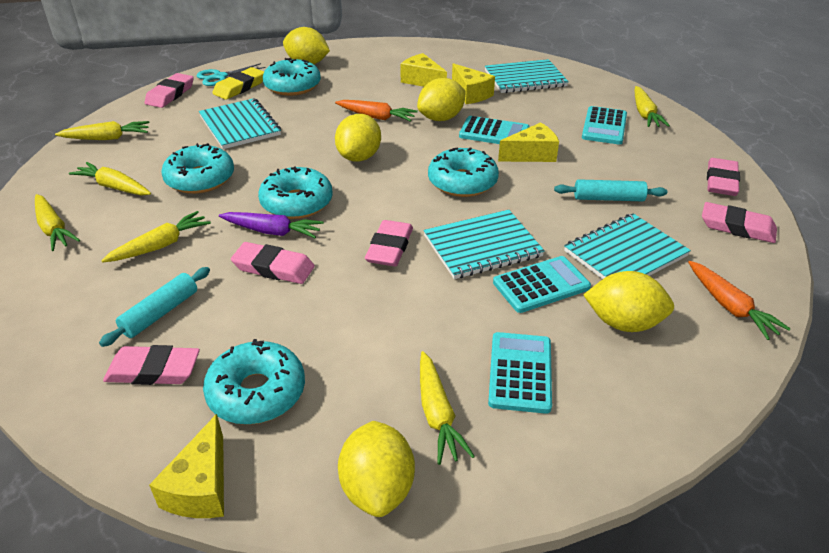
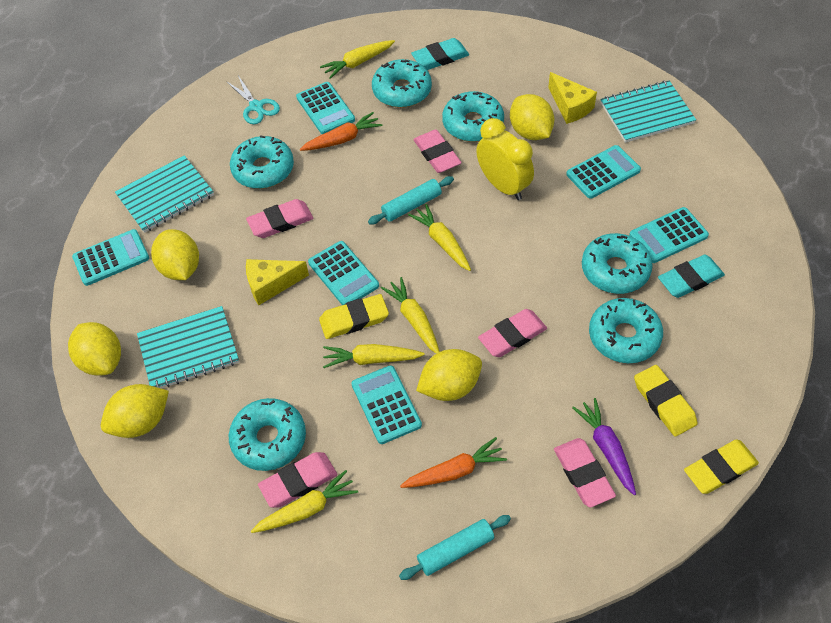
pink eraser: 6 -> 5
turquoise calculator: 4 -> 6
turquoise donut: 5 -> 6
turquoise eraser: 0 -> 2
turquoise notebook: 4 -> 3
yellow carrot: 6 -> 5
yellow cheese: 4 -> 2
yellow clock: 0 -> 1
yellow eraser: 1 -> 3

